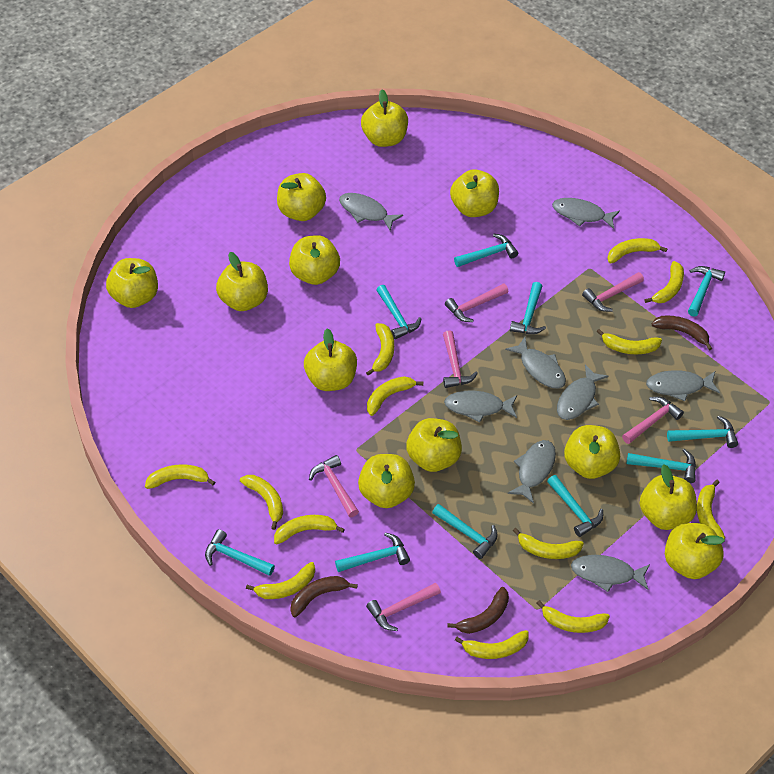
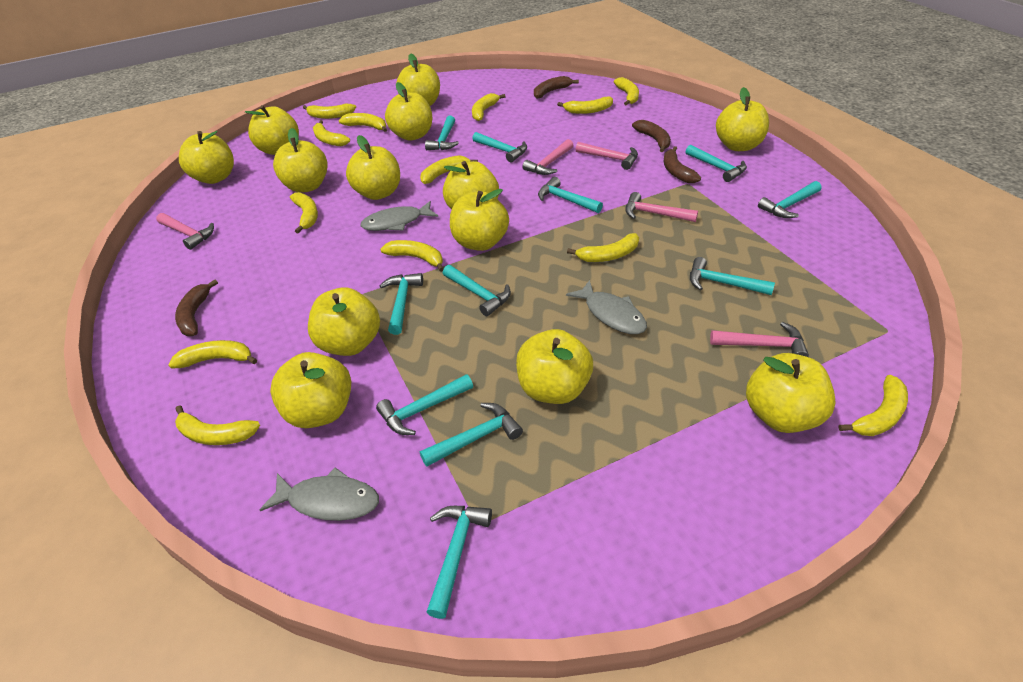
brown banana: 3 -> 4
grey fish: 8 -> 3
pink hammer: 6 -> 5
turquoise hammer: 10 -> 11
yellow apple: 12 -> 13

